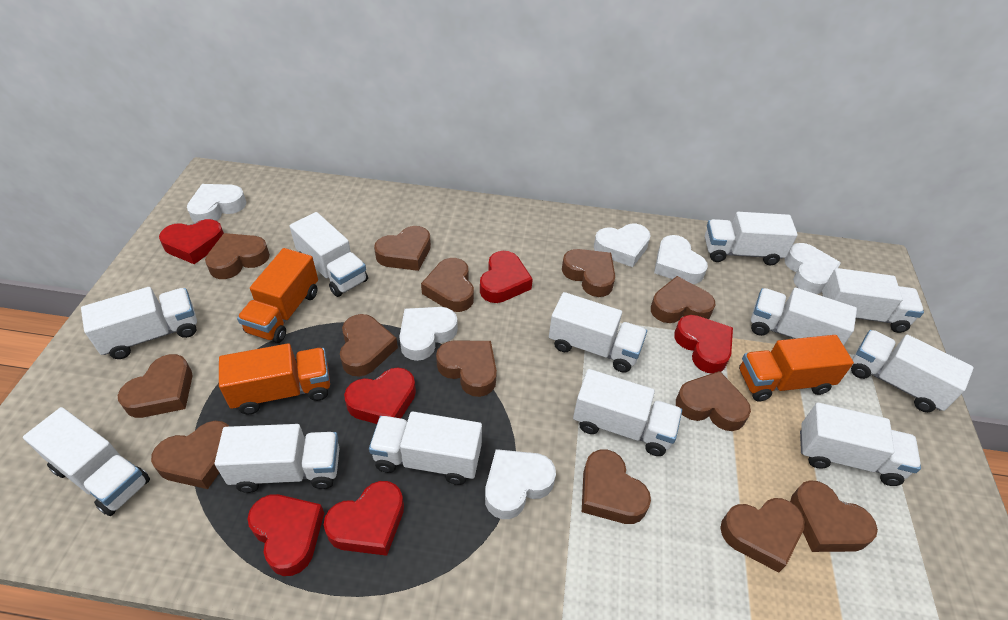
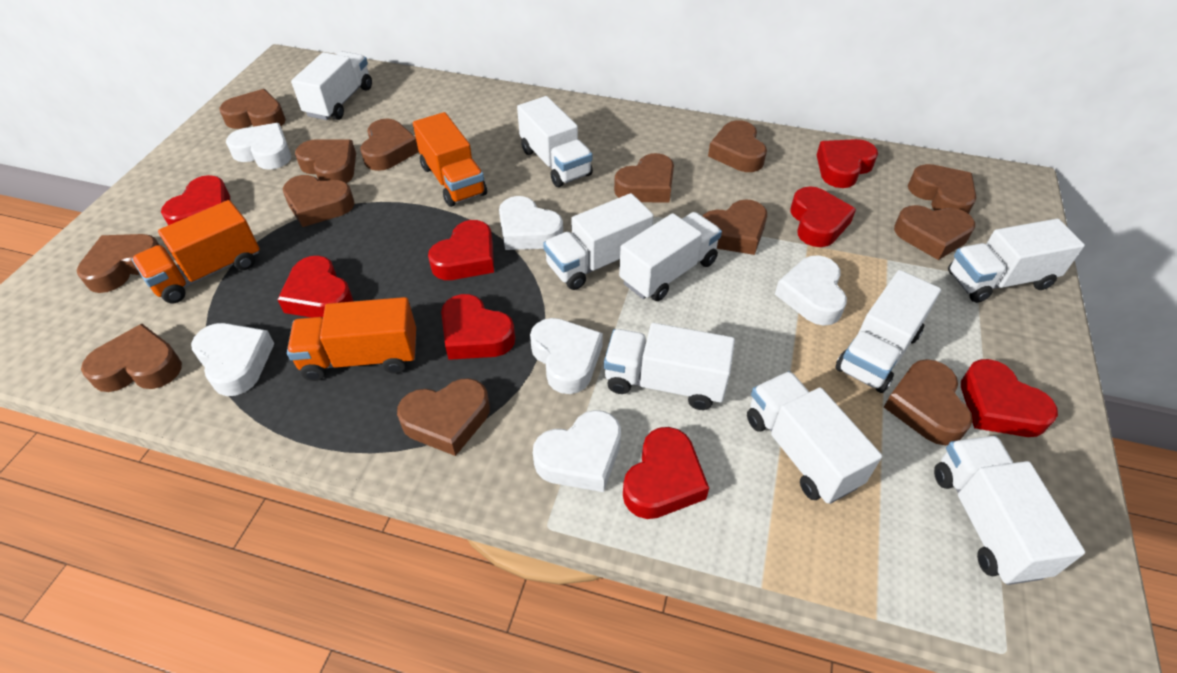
red heart: 6 -> 8
white truck: 12 -> 9

